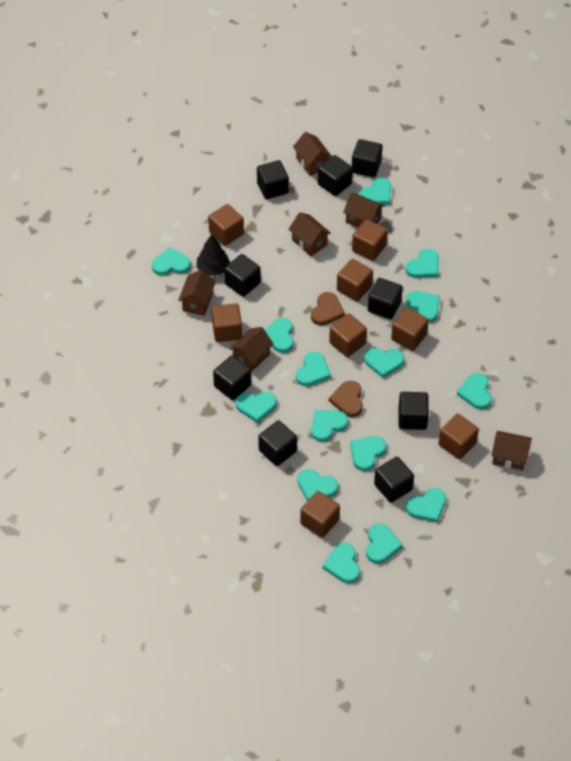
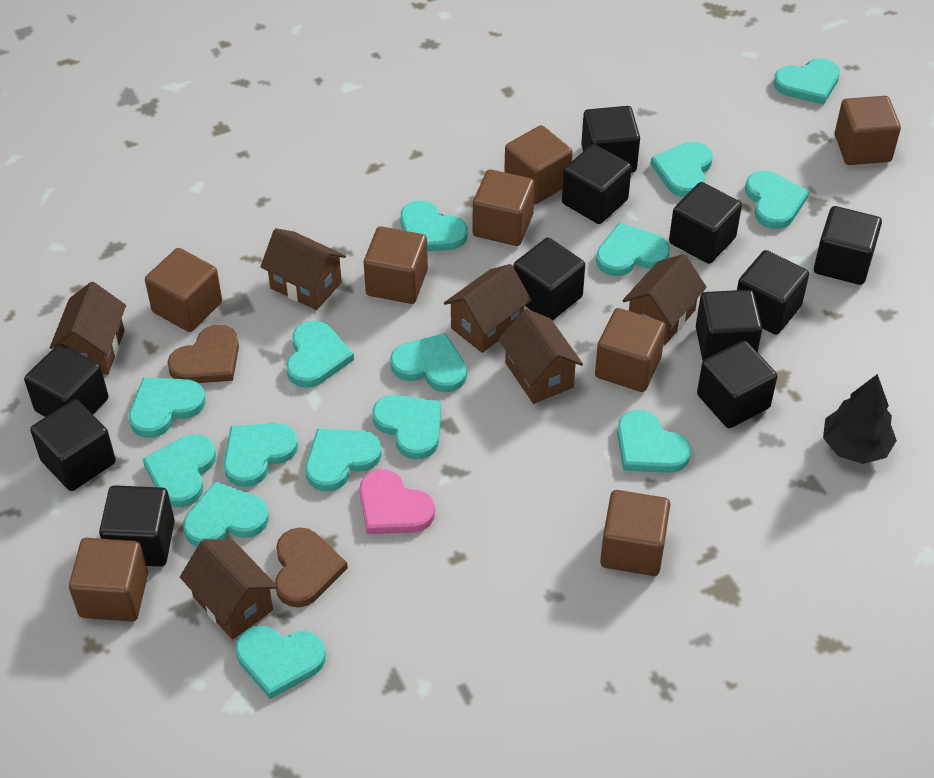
black cube: 9 -> 11
pink heart: 0 -> 1

